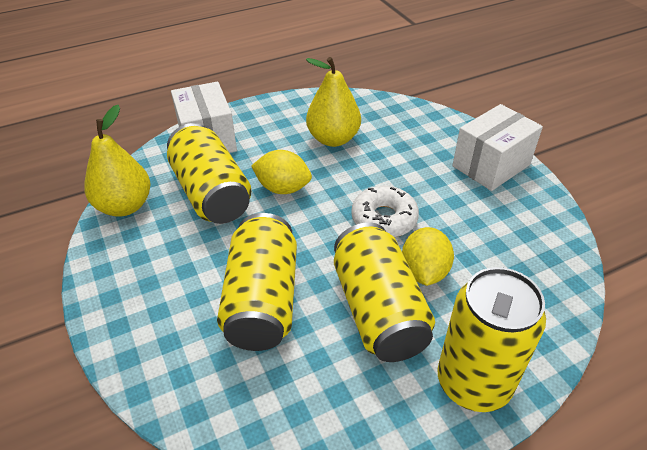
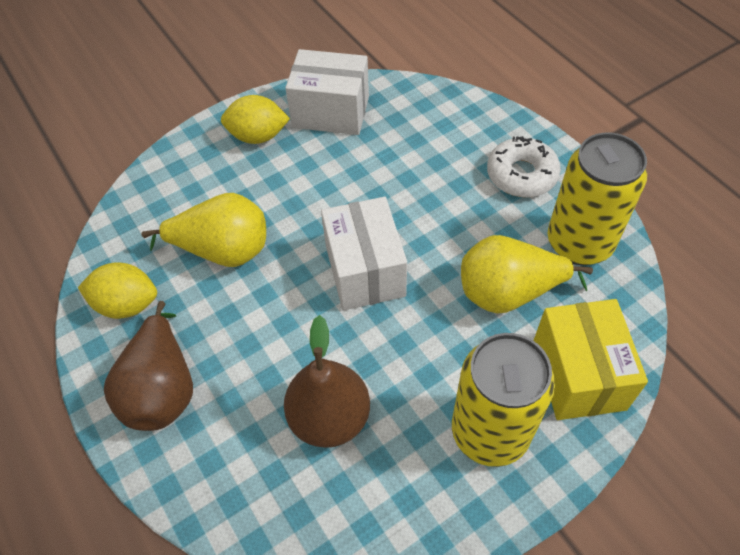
brown pear: 0 -> 2
yellow box: 0 -> 1
yellow can: 4 -> 2

